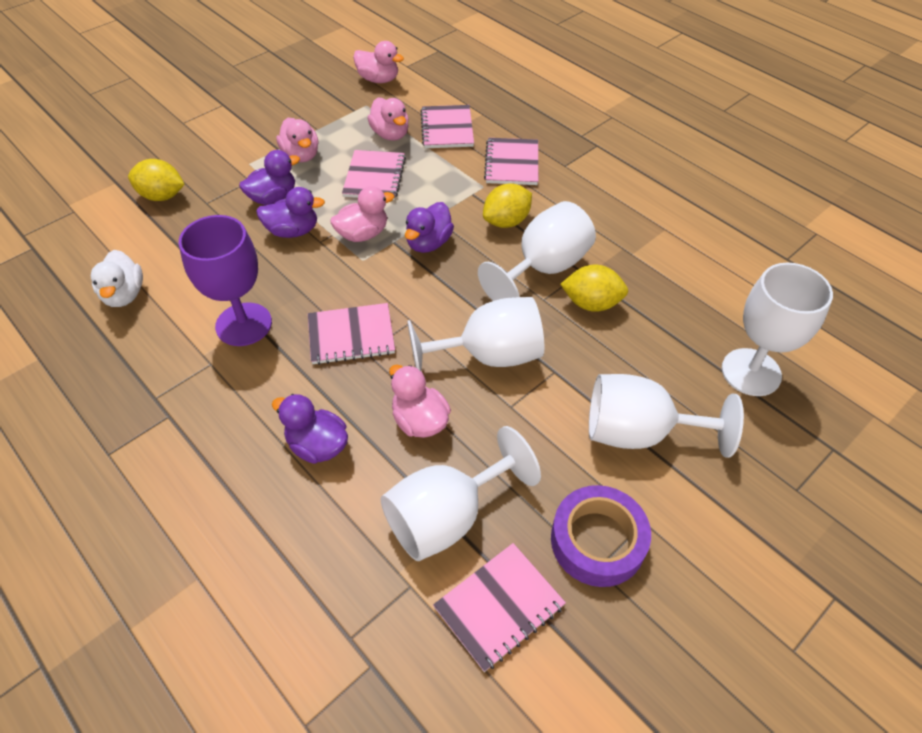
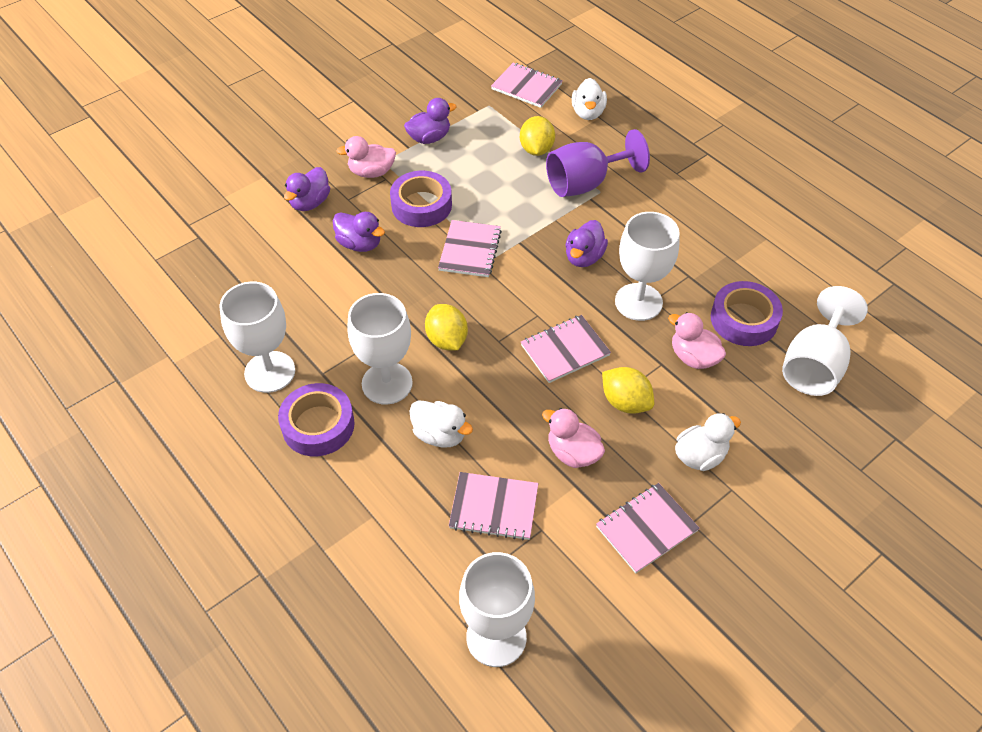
pink duck: 5 -> 3
purple tape: 1 -> 3
white duck: 1 -> 3

